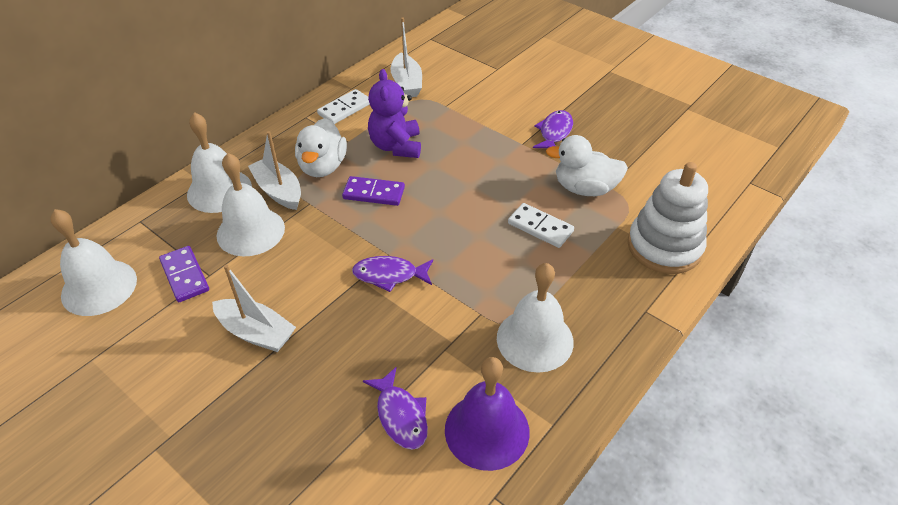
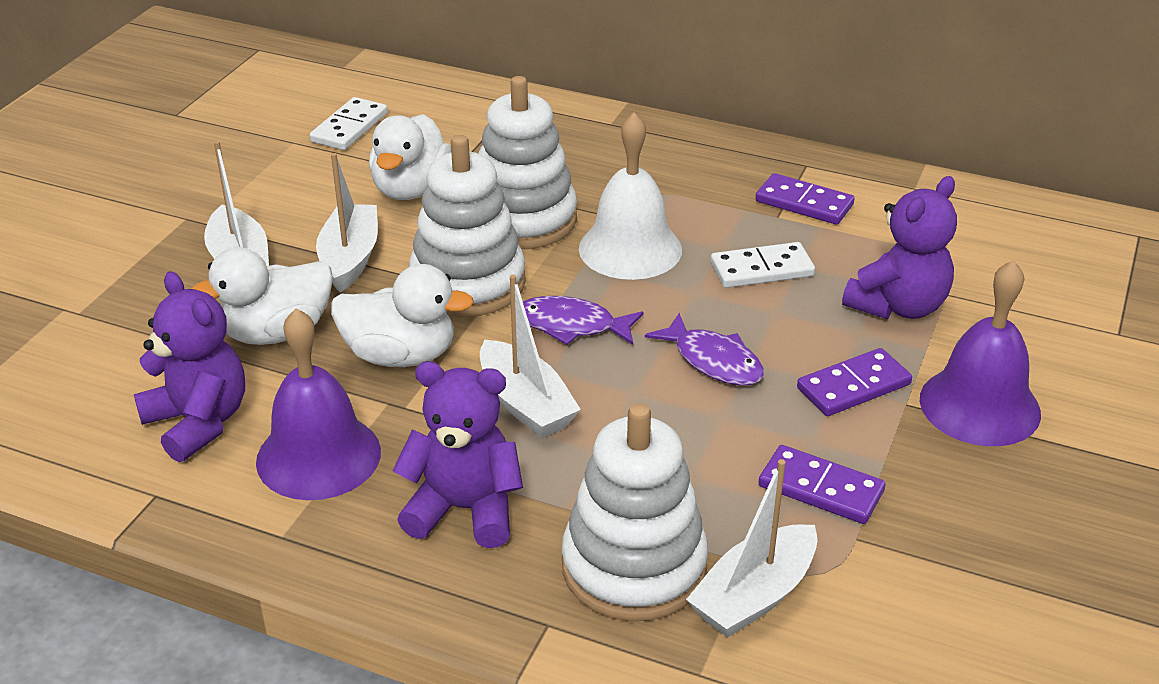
purple bell: 1 -> 2
purple domino: 2 -> 3
purple fish: 3 -> 2
purple teddy bear: 1 -> 3
white bell: 4 -> 1
white boat: 3 -> 4
white duck: 2 -> 3
white stacking toy: 1 -> 3

